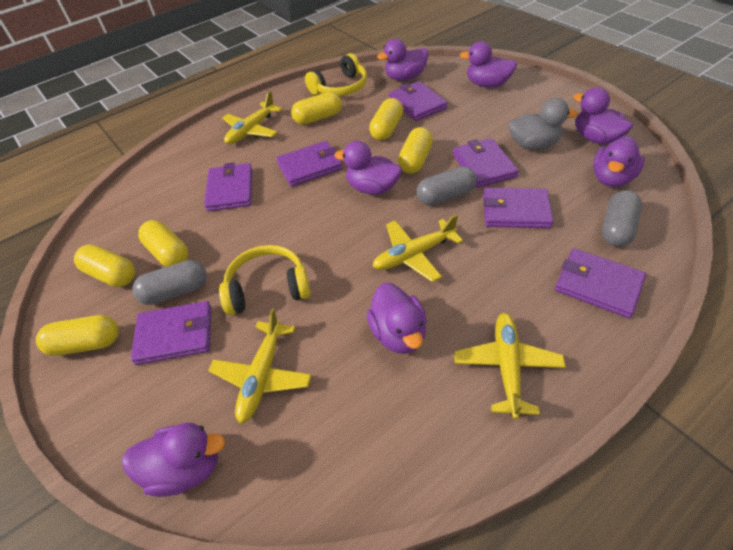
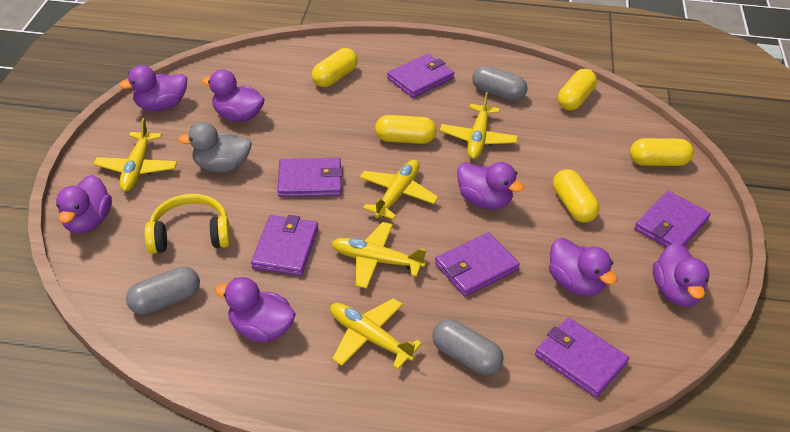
purple wallet: 7 -> 6
yellow capsule: 6 -> 5
yellow headphones: 2 -> 1
yellow plane: 4 -> 5

